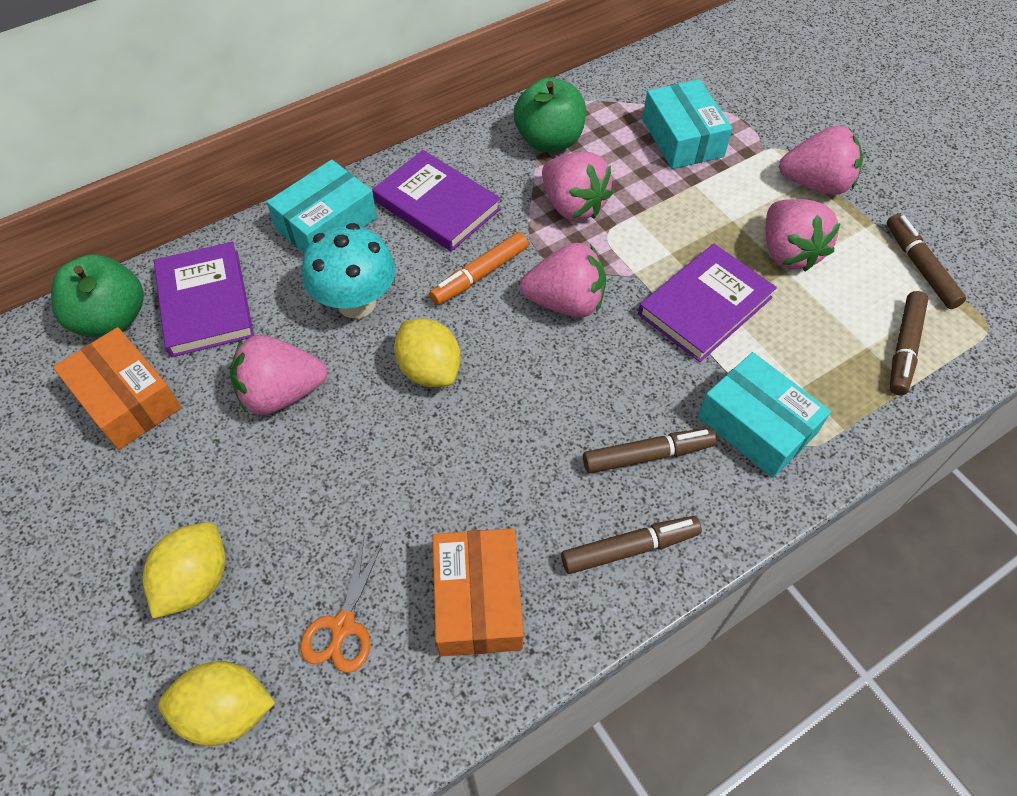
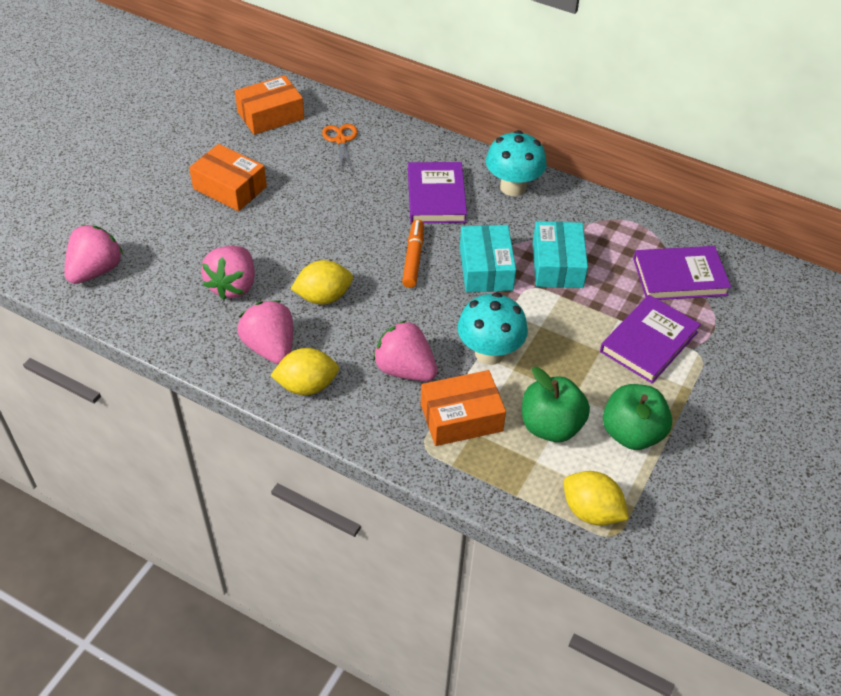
brown marker: 4 -> 0
orange box: 2 -> 3
pink strawberry: 5 -> 4
turquoise box: 3 -> 2
turquoise mushroom: 1 -> 2

